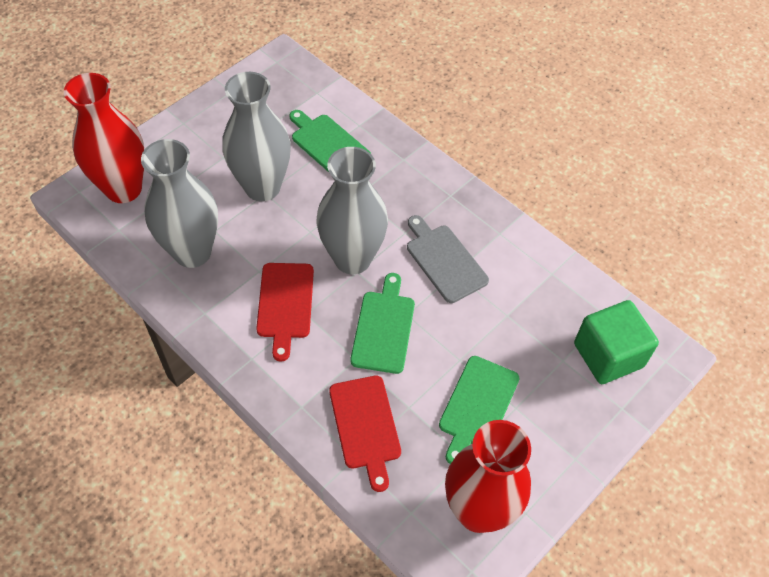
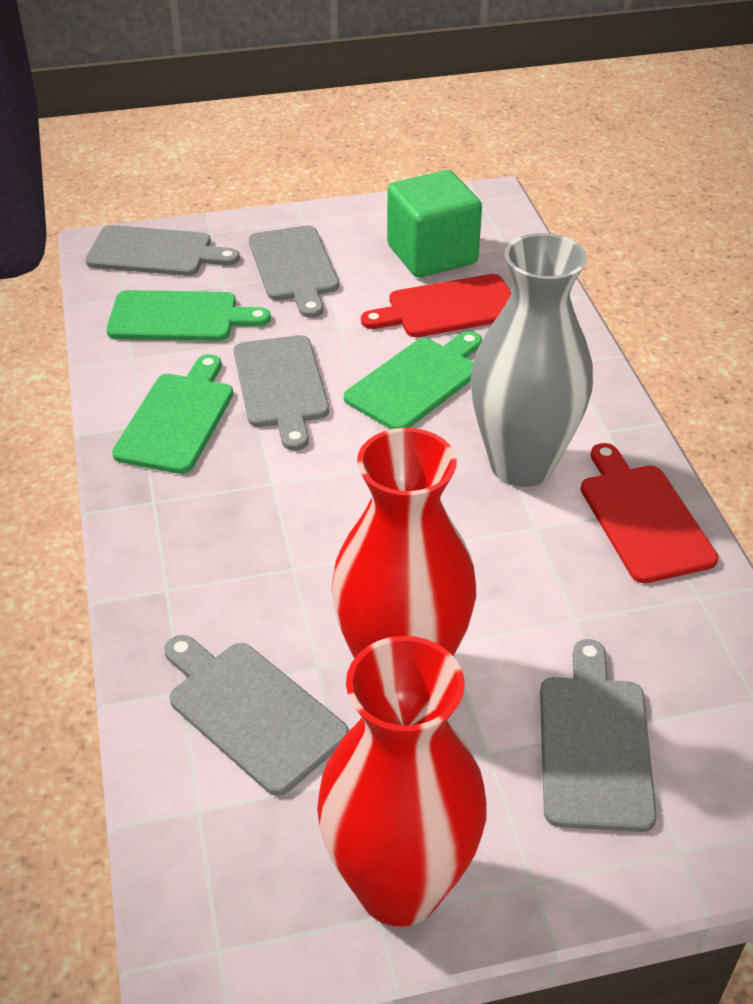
grey cutting board: 1 -> 5
grey vase: 3 -> 1

